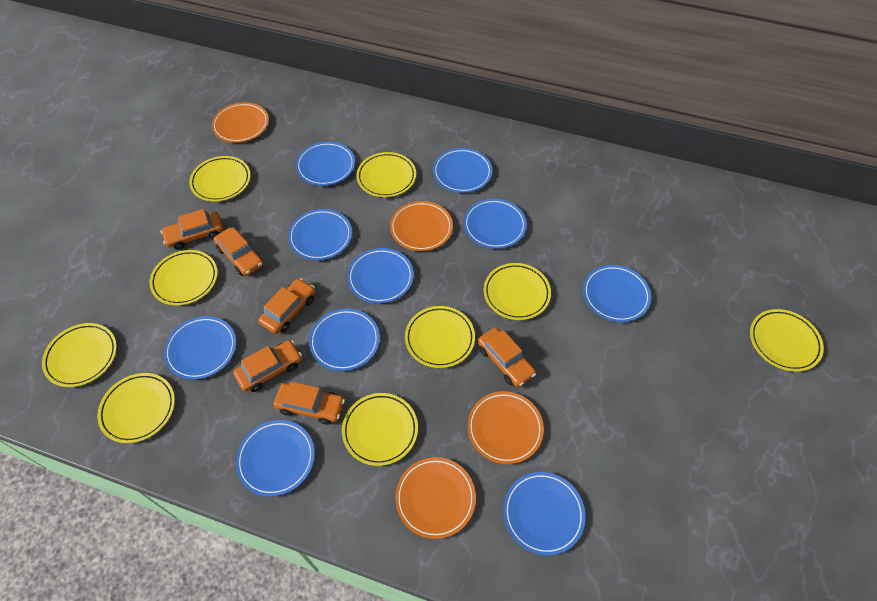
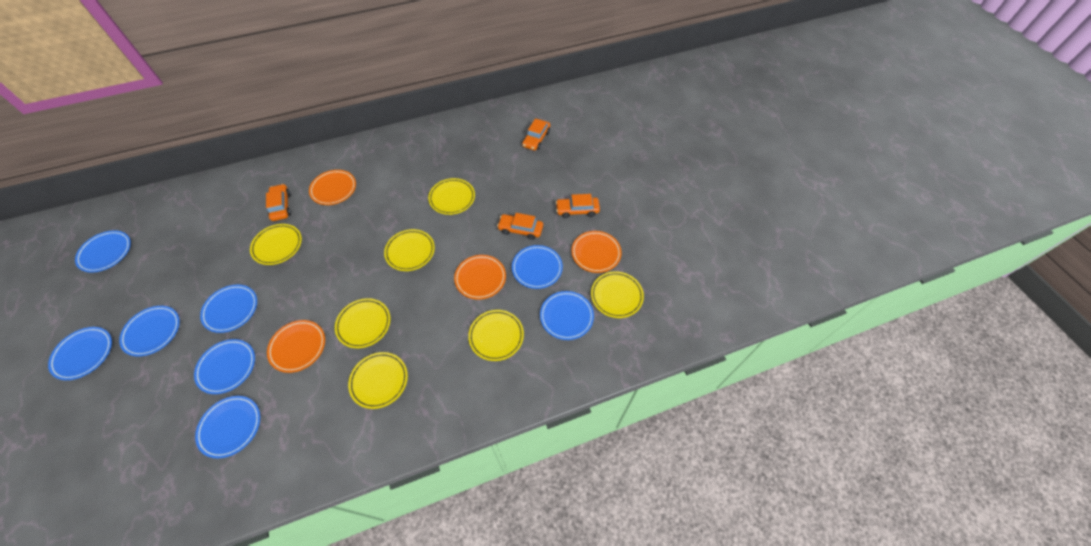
blue plate: 10 -> 8
orange car: 6 -> 4
yellow plate: 9 -> 7

